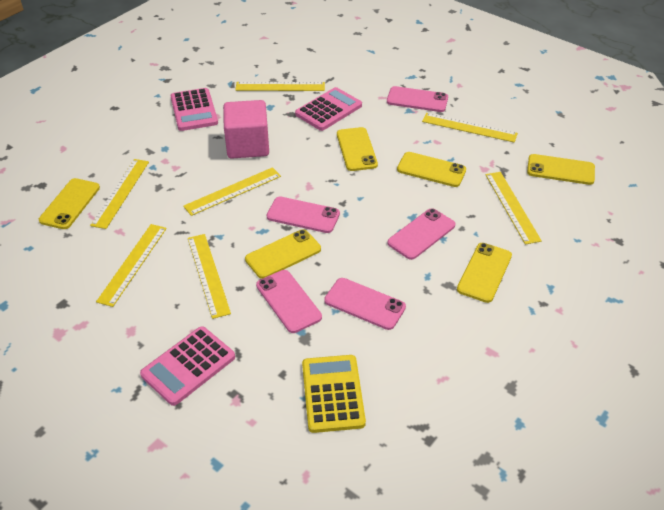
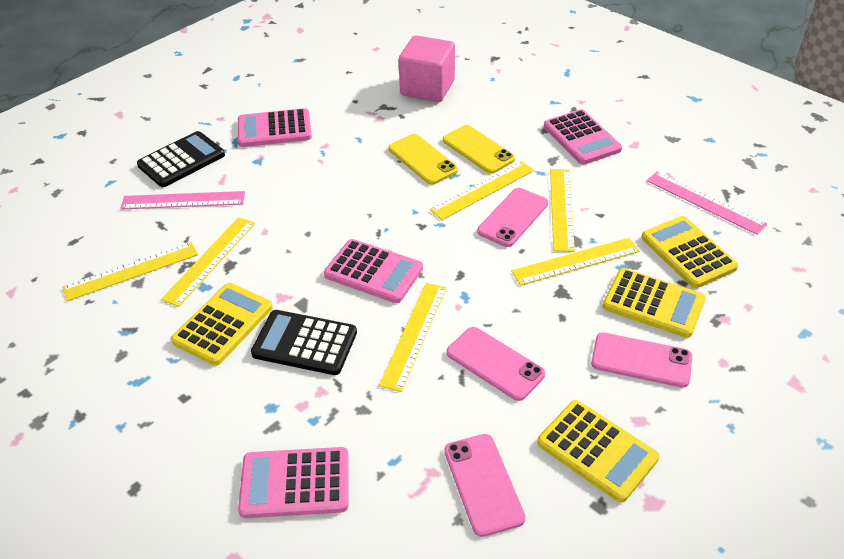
black calculator: 0 -> 2
pink calculator: 3 -> 4
pink phone: 5 -> 4
pink ruler: 0 -> 2
yellow calculator: 1 -> 4
yellow phone: 6 -> 2
yellow ruler: 7 -> 6

